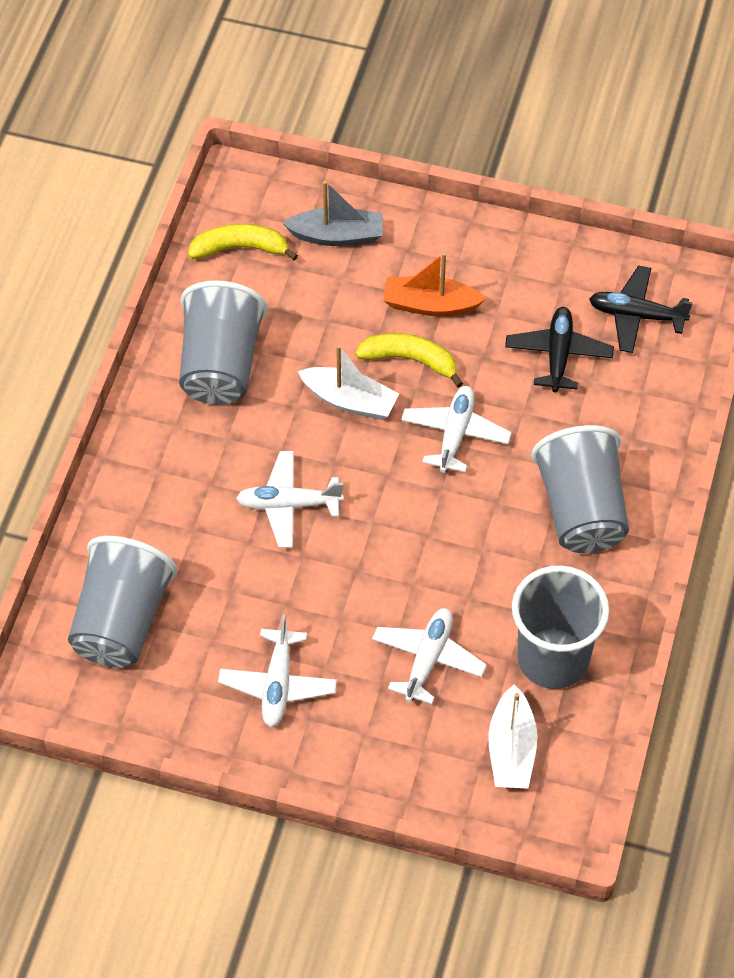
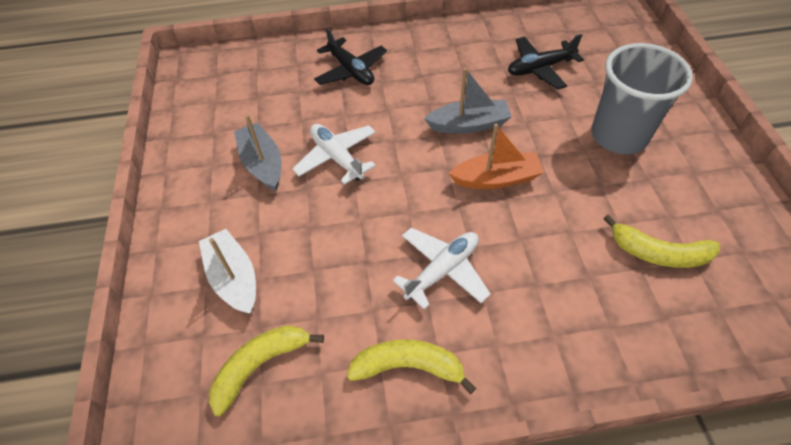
grey boat: 1 -> 2
grey cup: 4 -> 1
white boat: 2 -> 1
white plane: 4 -> 2
yellow banana: 2 -> 3

